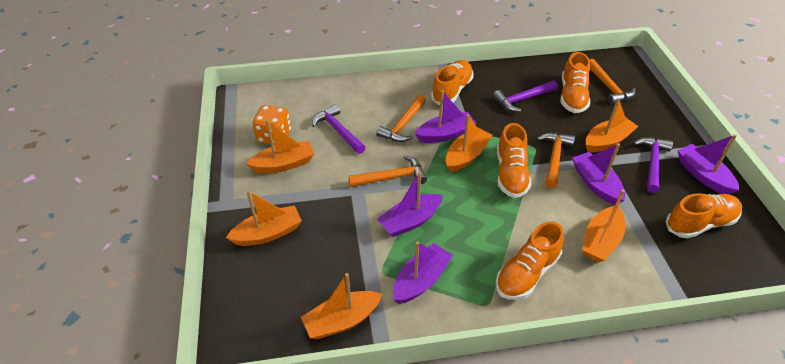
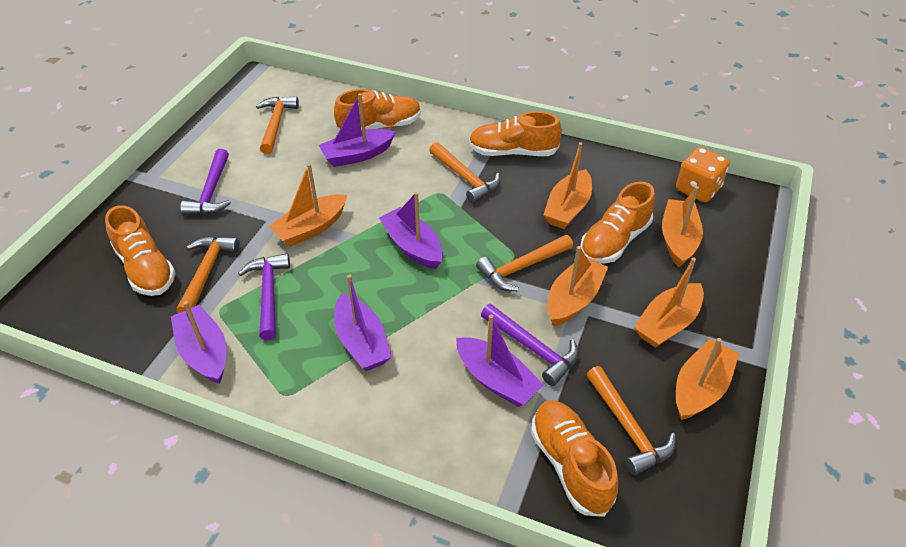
orange hammer: 4 -> 5

